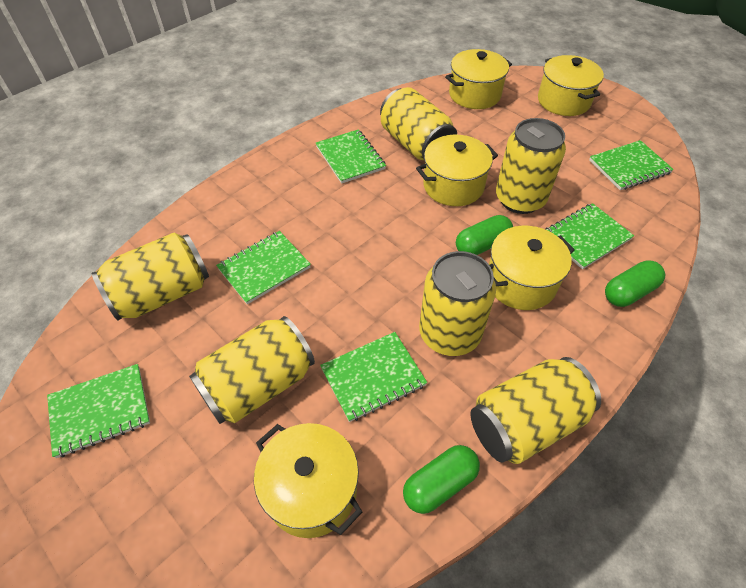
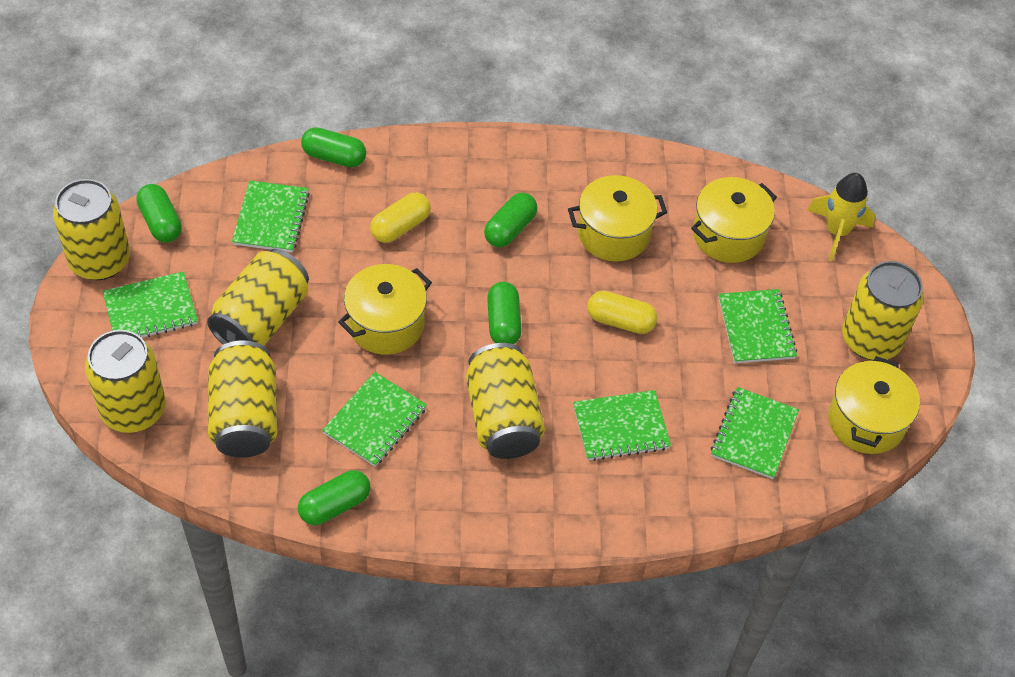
green capsule: 3 -> 5
yellow capsule: 0 -> 2
yellow pot: 5 -> 4
yellow rocket: 0 -> 1

